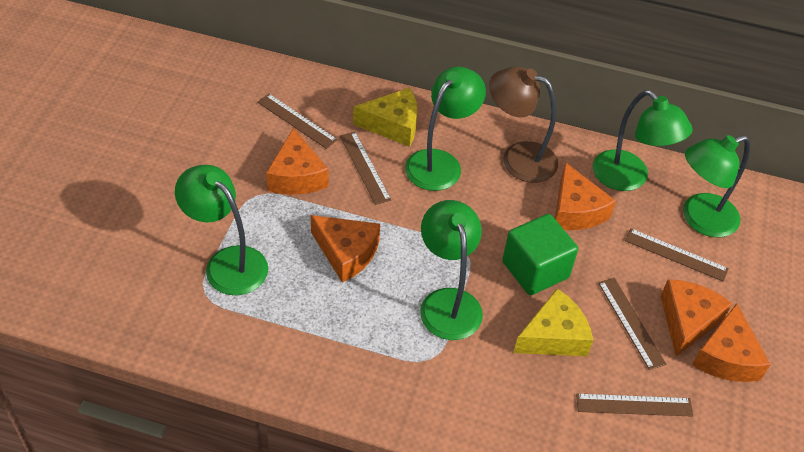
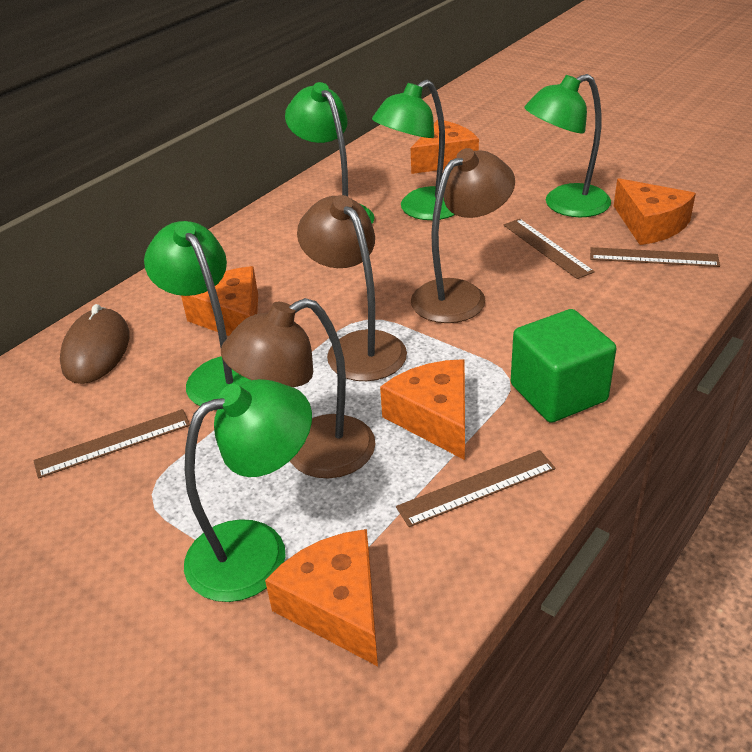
brown lamp: 1 -> 3
brown mouse: 0 -> 1
brown ruler: 5 -> 4
yellow cheese: 2 -> 0

